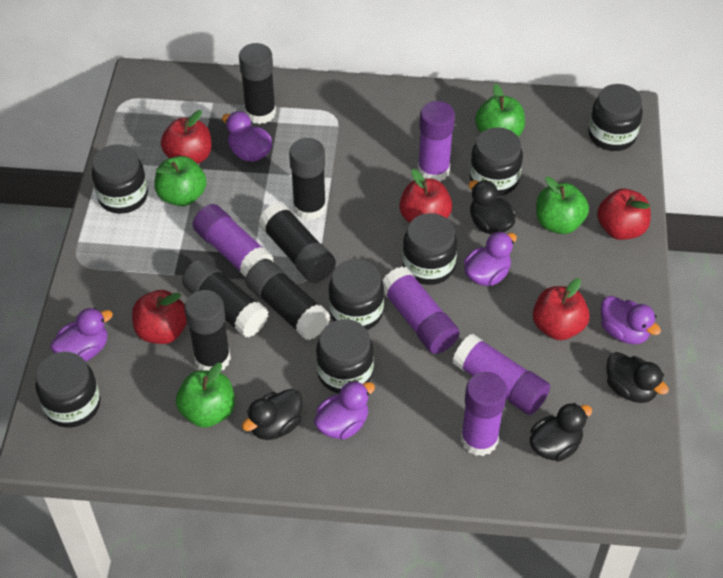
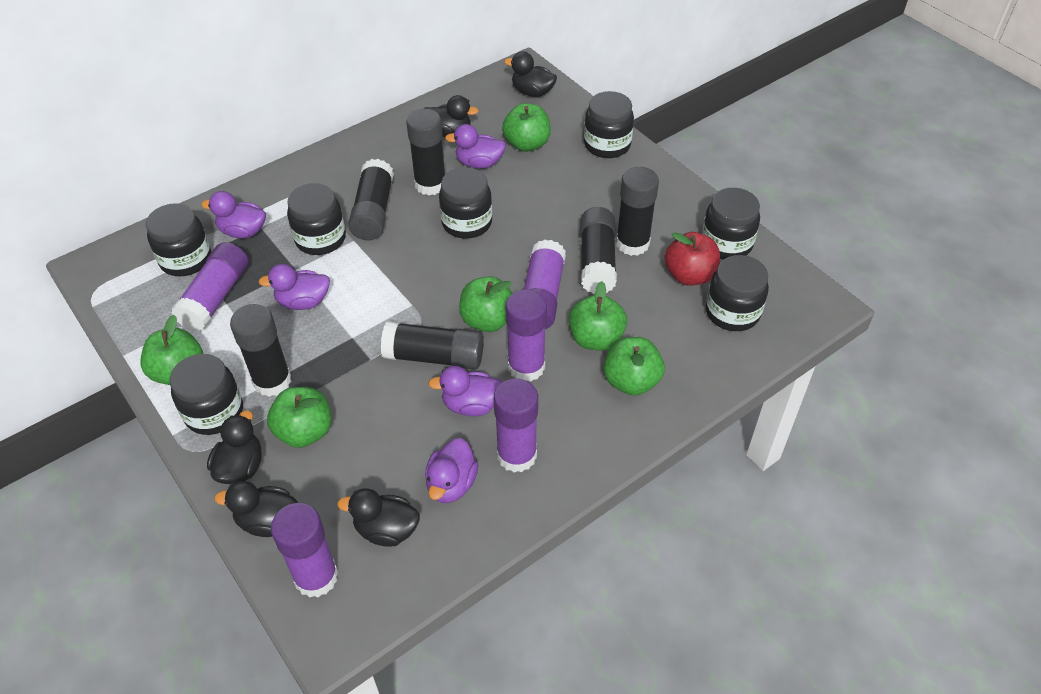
black duck: 4 -> 5
green apple: 4 -> 6
red apple: 5 -> 1

